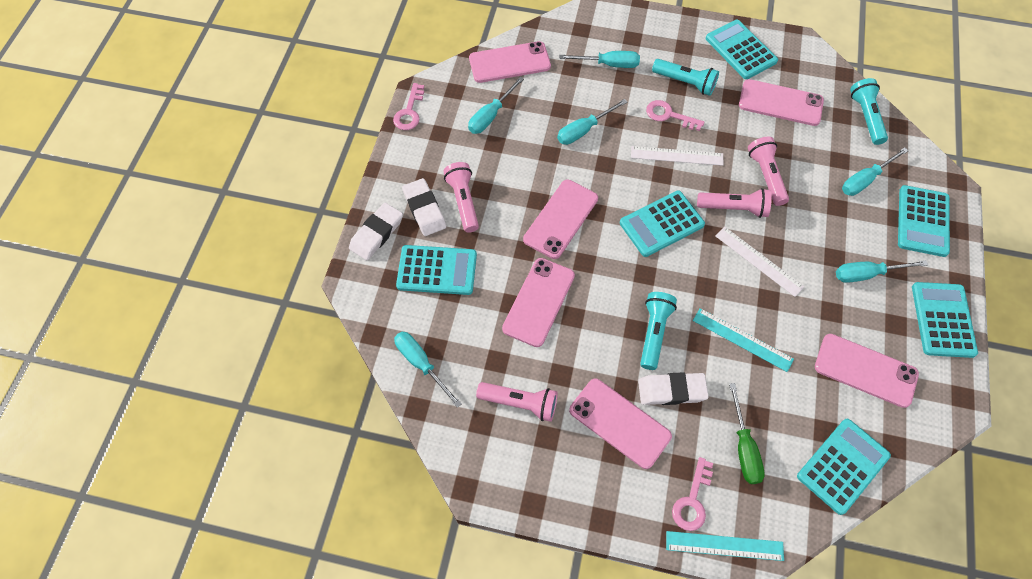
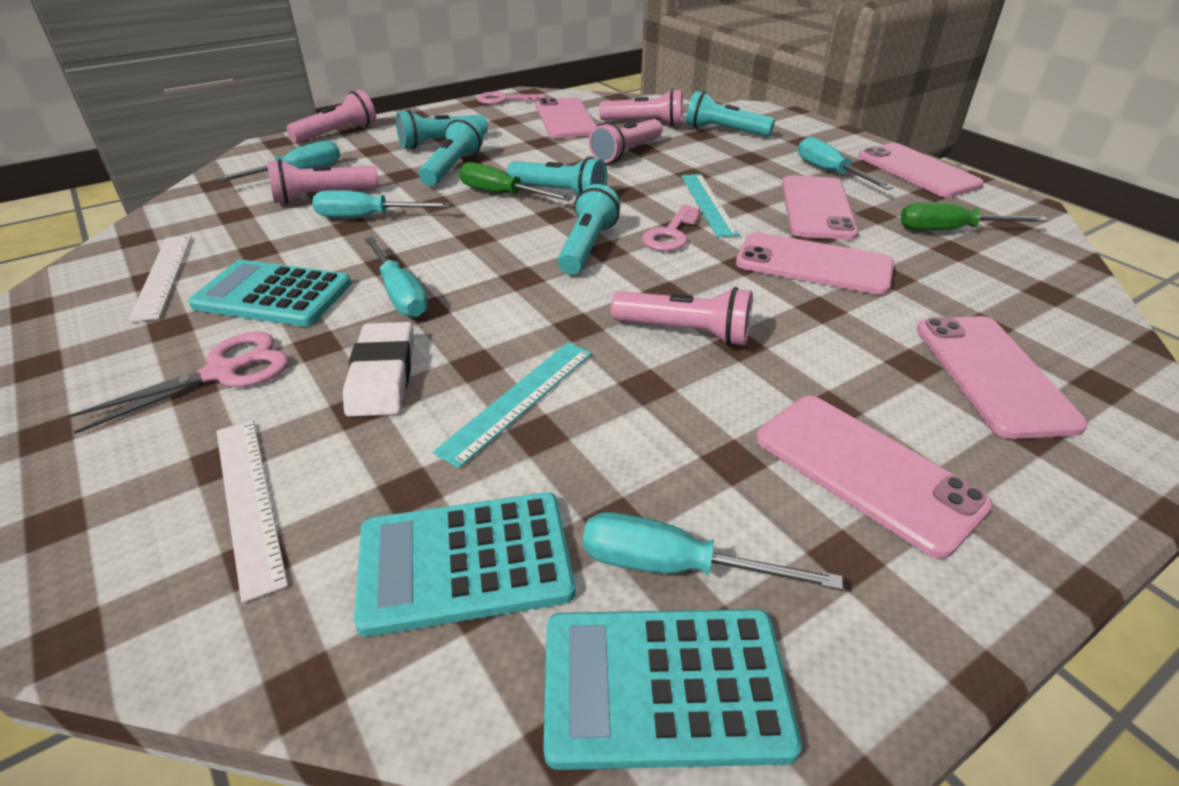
green screwdriver: 1 -> 2
pink flashlight: 4 -> 5
pink key: 3 -> 2
pink scissors: 0 -> 1
turquoise calculator: 6 -> 3
turquoise flashlight: 3 -> 5
turquoise screwdriver: 6 -> 5
white eraser: 3 -> 1

